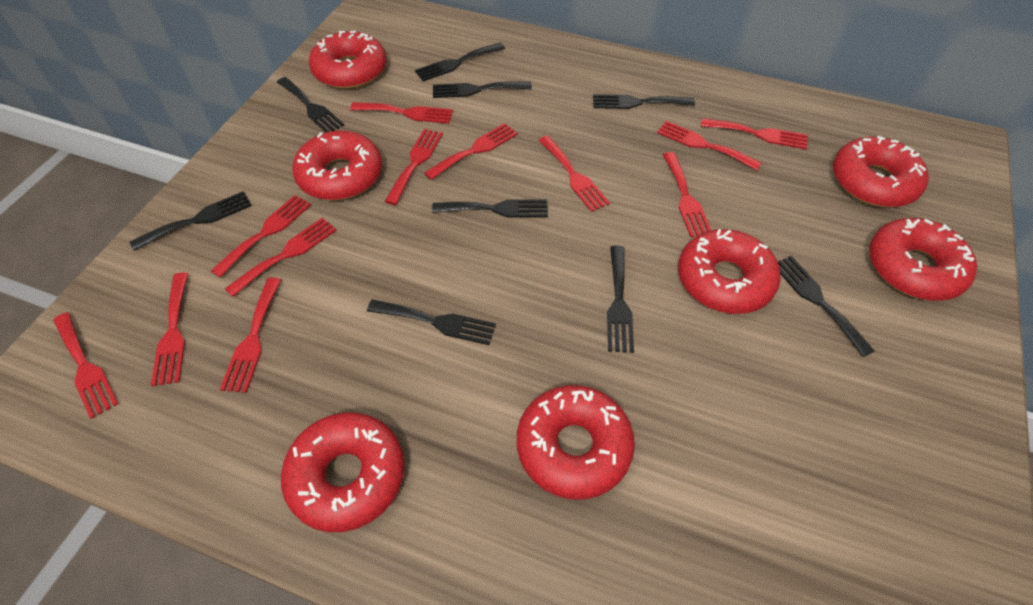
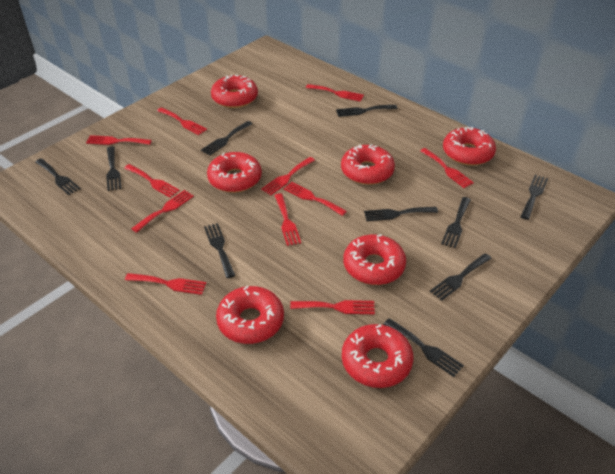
black fork: 9 -> 10
red fork: 12 -> 11

